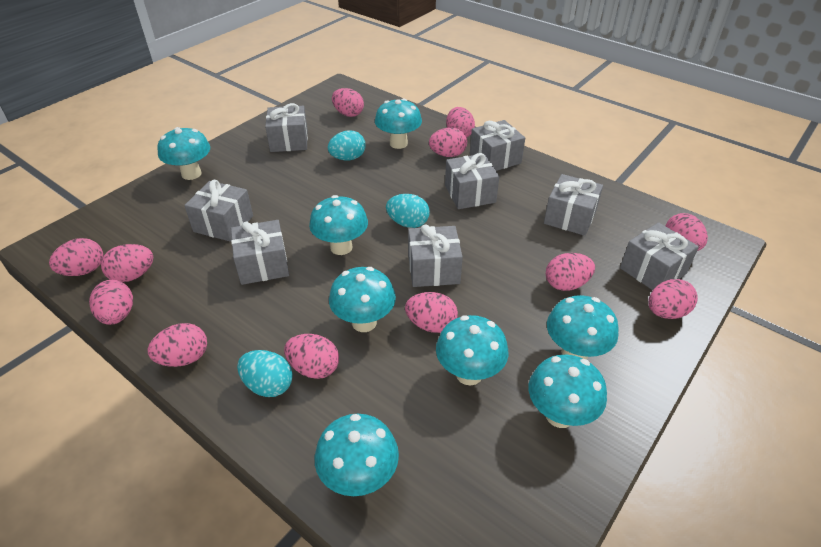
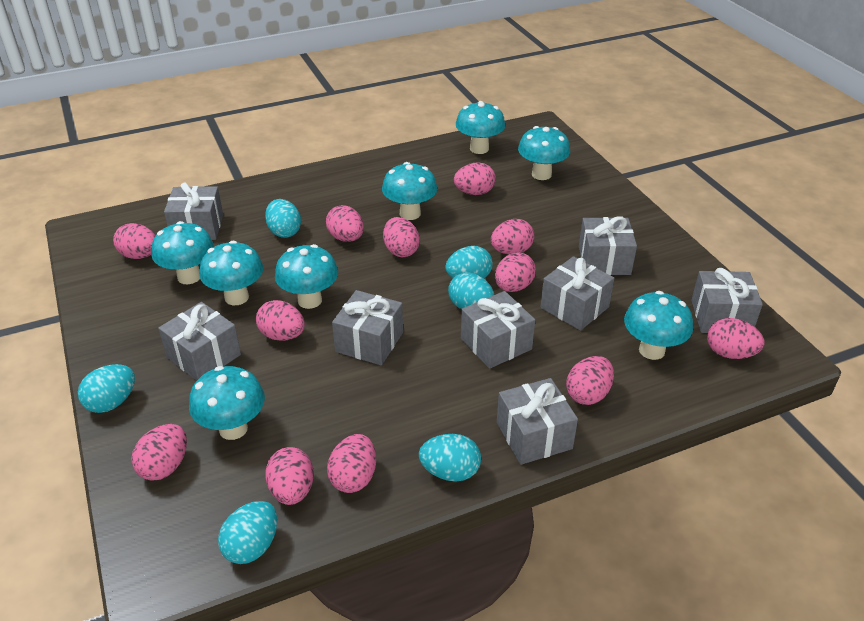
turquoise egg: 3 -> 6

